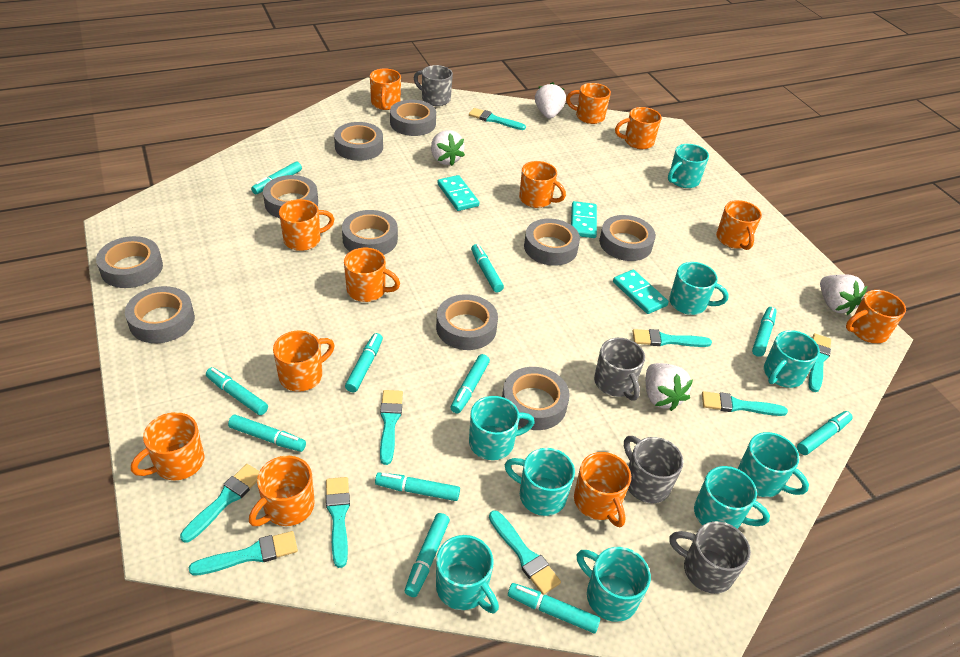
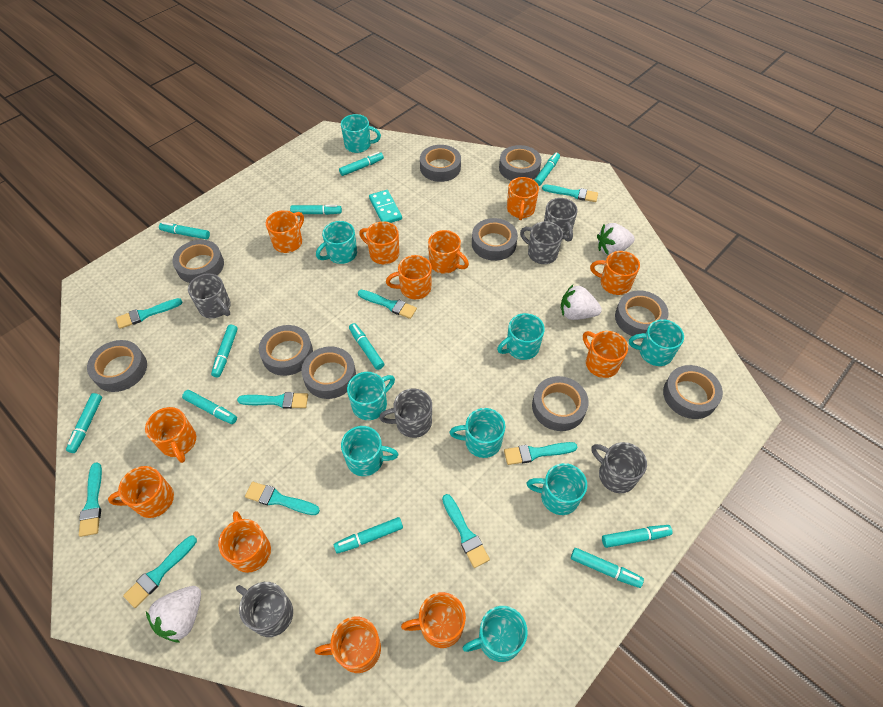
grey mug: 4 -> 6
turquoise domino: 3 -> 1
white strawberry: 4 -> 3

